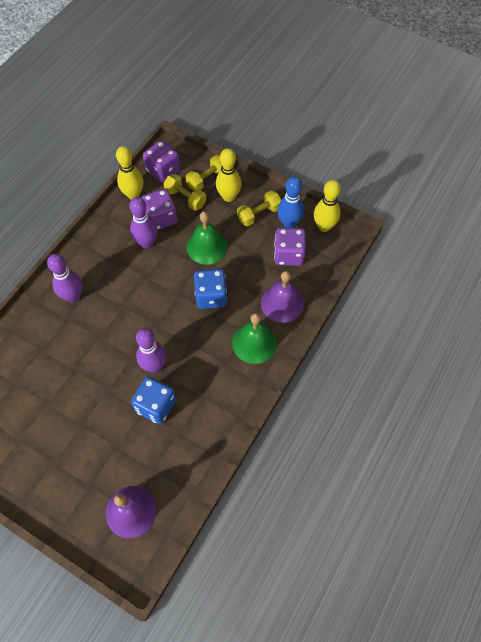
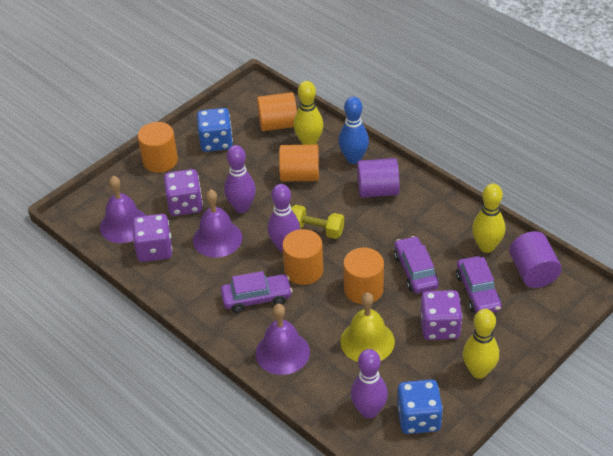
green bell: 2 -> 0
orange cylinder: 0 -> 5
purple bell: 2 -> 3
purple car: 0 -> 3
purple cylinder: 0 -> 2
yellow bell: 0 -> 1
yellow dumbbell: 3 -> 1

